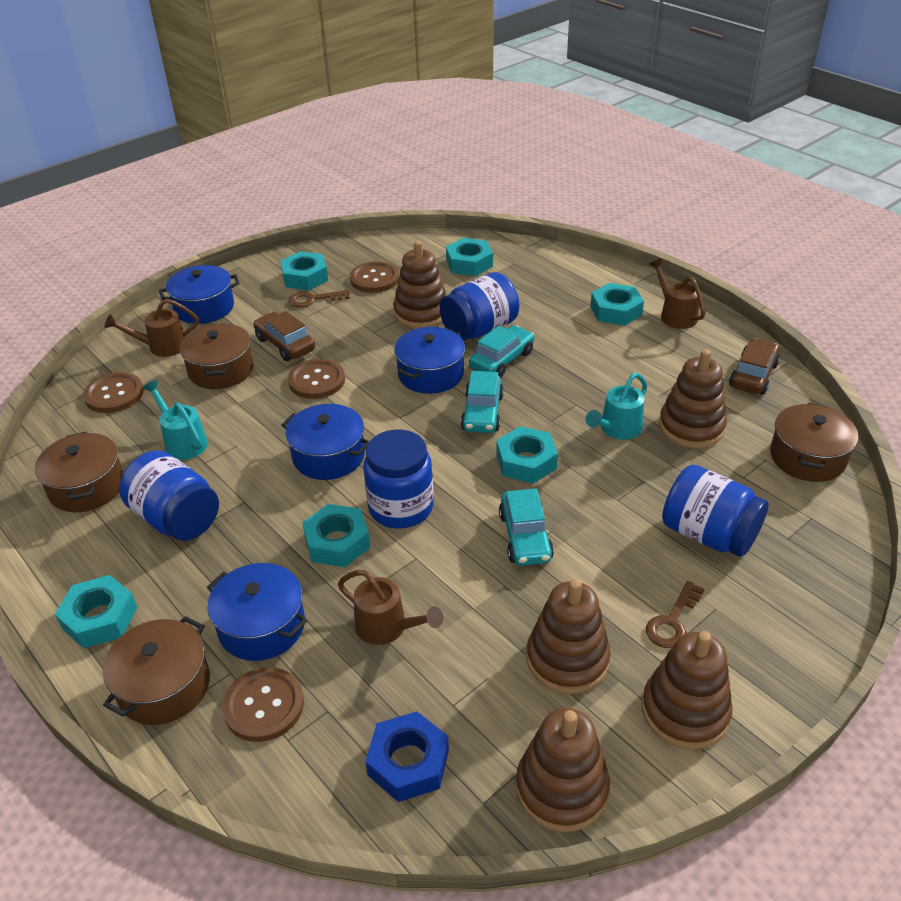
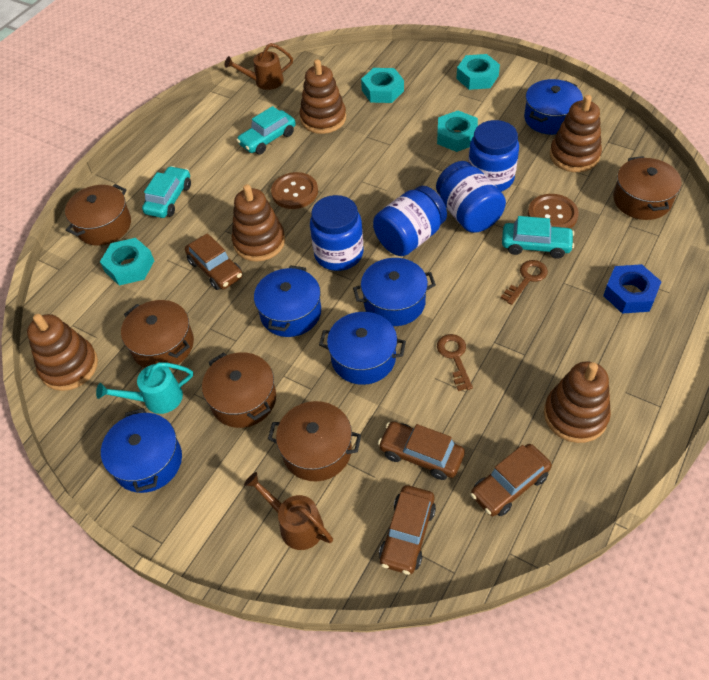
blue pot: 4 -> 5
brown button: 4 -> 2
brown car: 2 -> 4
brown pot: 4 -> 5
brown watering can: 3 -> 2
turquoise nut: 6 -> 4
turquoise watering can: 2 -> 1

